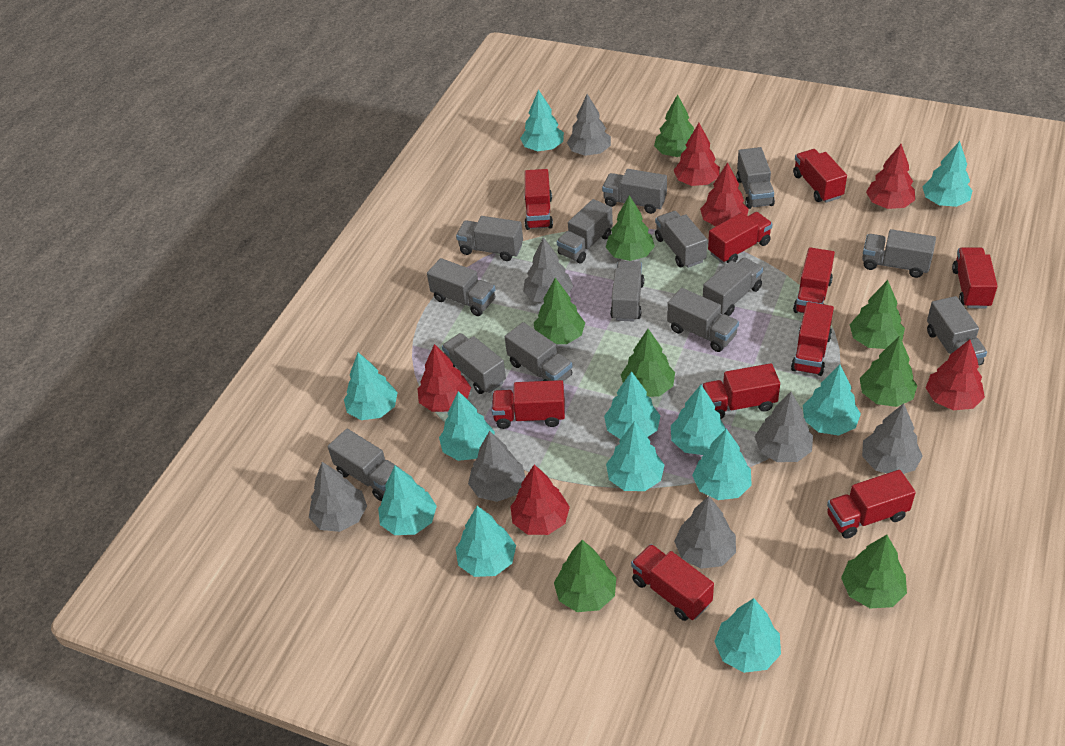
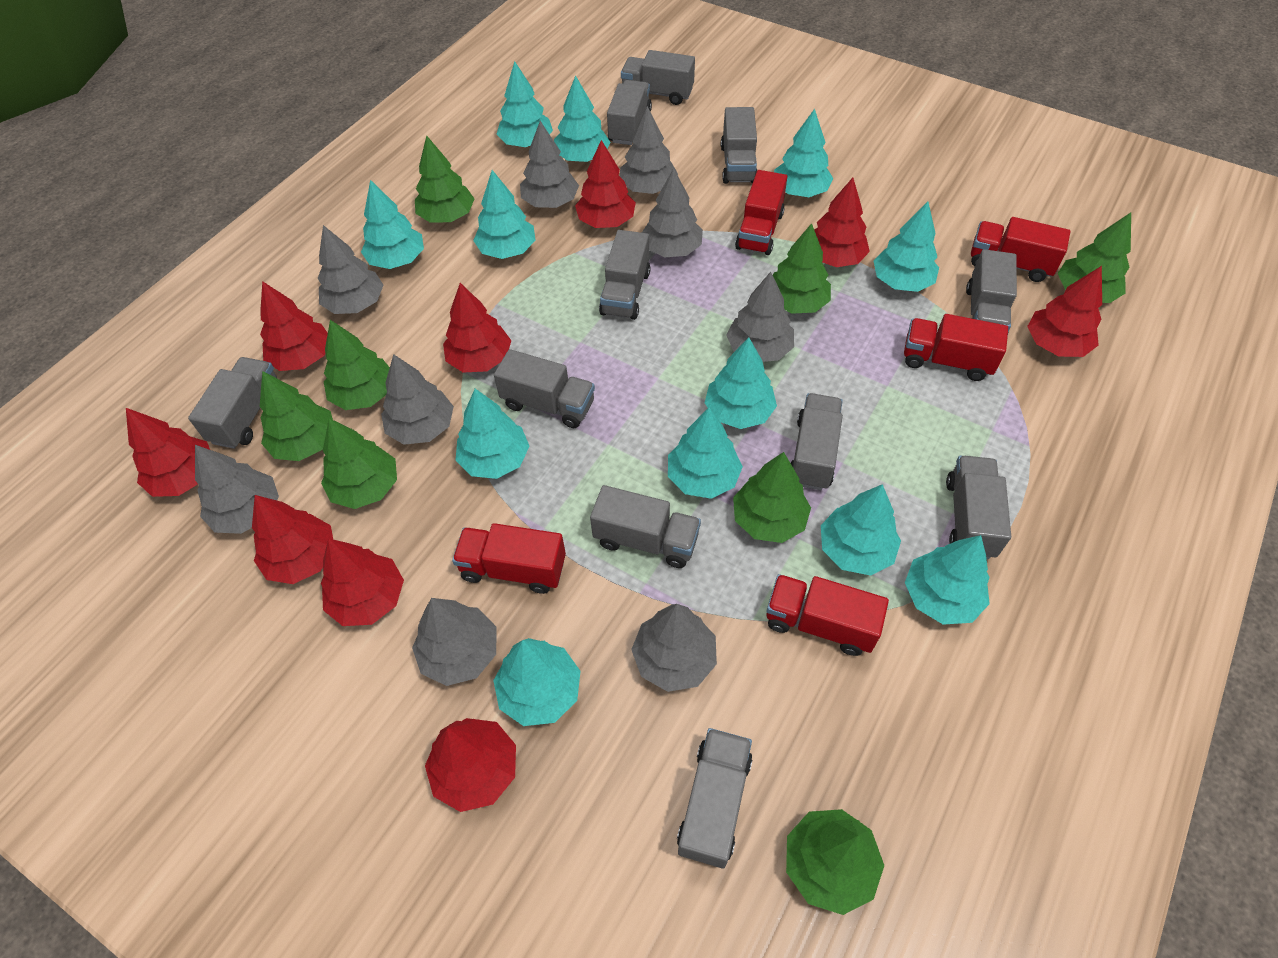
grey tree: 7 -> 9
grey truck: 14 -> 11
red tree: 6 -> 9
red truck: 10 -> 5

